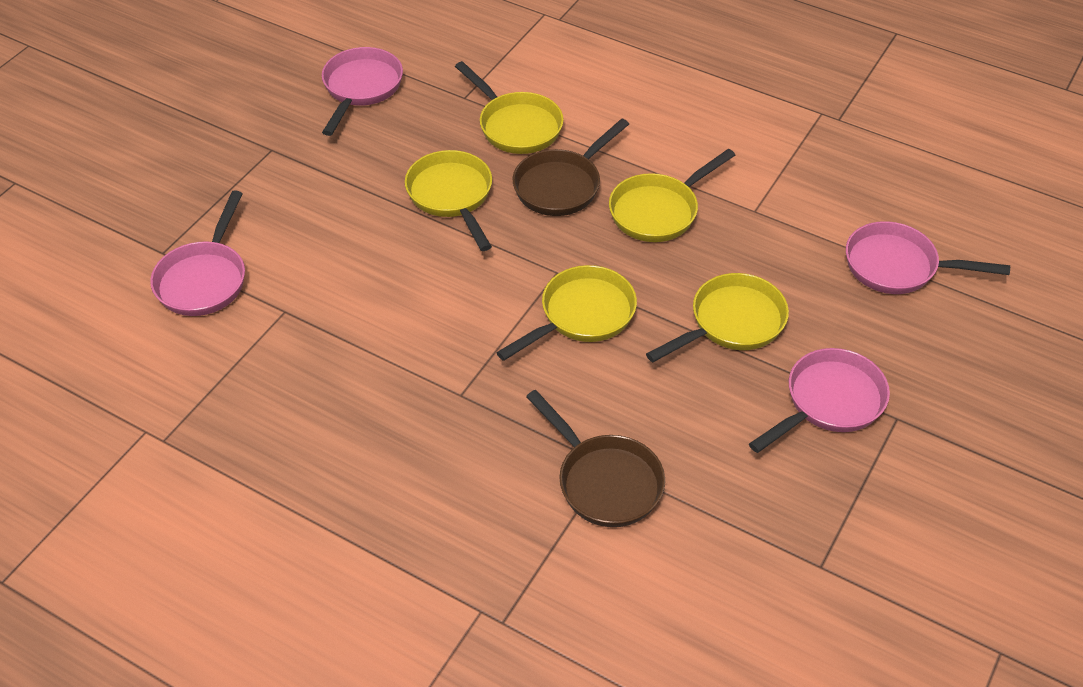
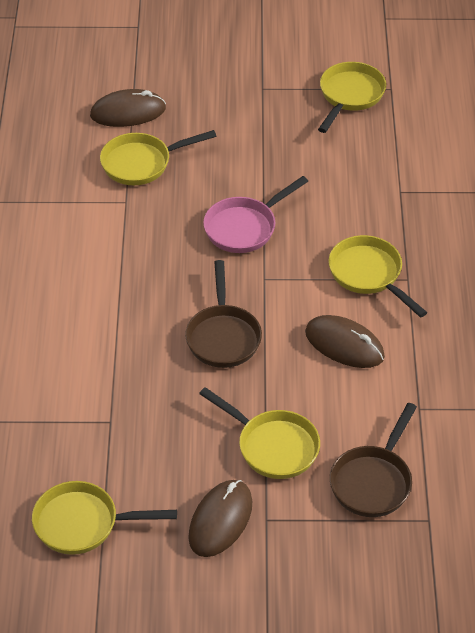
brown mouse: 0 -> 3
pink pan: 4 -> 1

